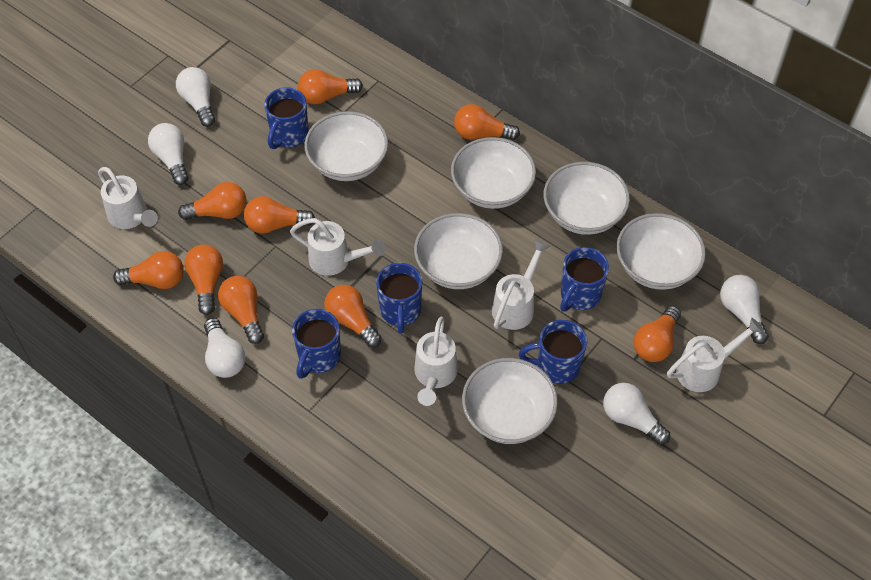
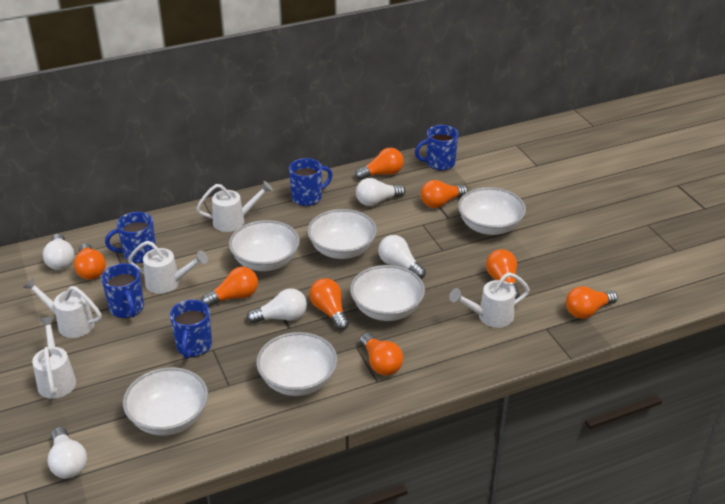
orange light bulb: 9 -> 8

